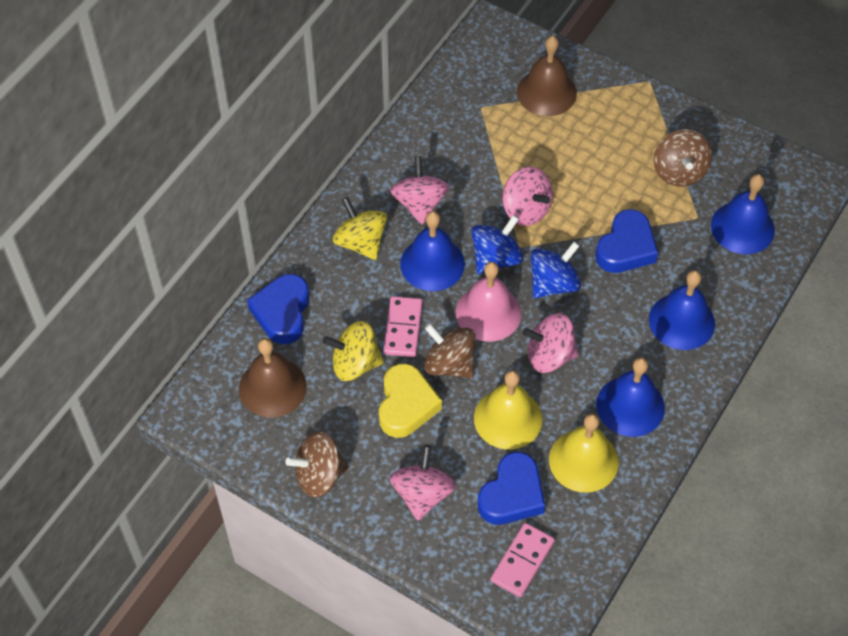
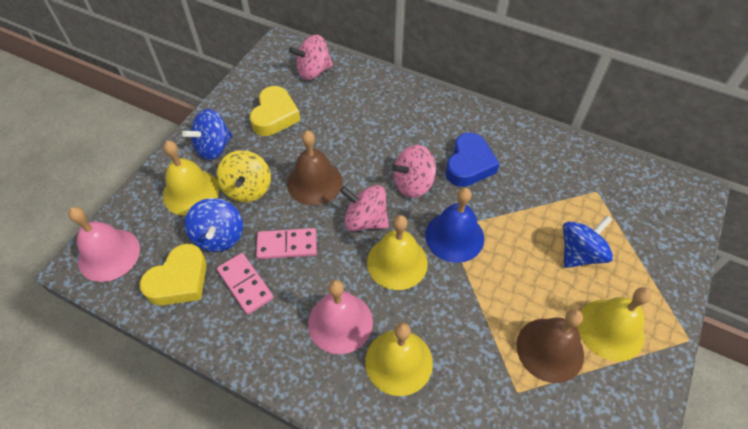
blue bell: 4 -> 1
blue heart: 3 -> 1
blue spinning top: 2 -> 3
brown spinning top: 3 -> 0
pink bell: 1 -> 2
pink spinning top: 4 -> 3
yellow bell: 2 -> 4
yellow heart: 1 -> 2
yellow spinning top: 2 -> 1

